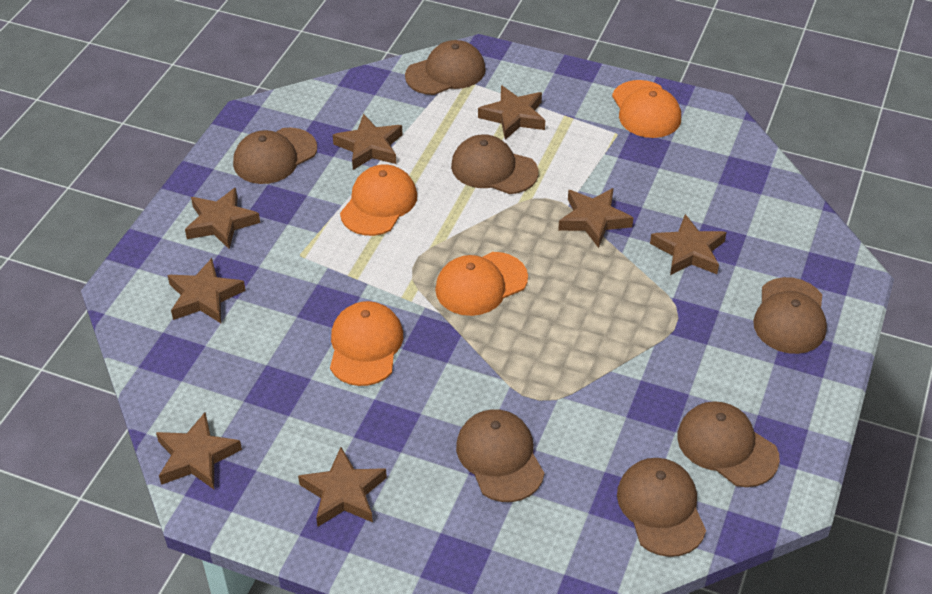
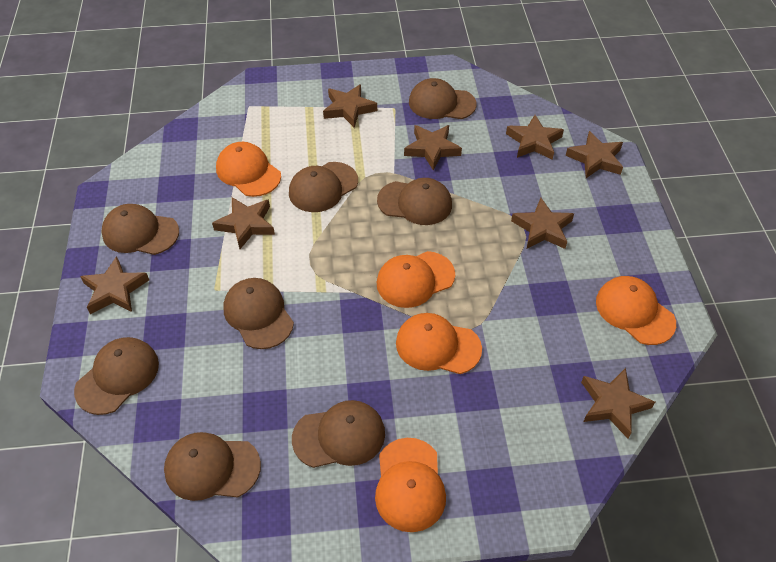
brown cap: 7 -> 8
orange cap: 4 -> 5

